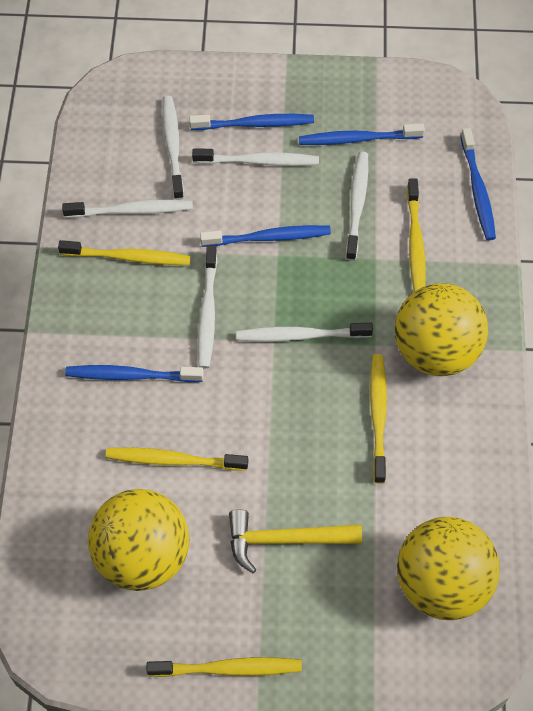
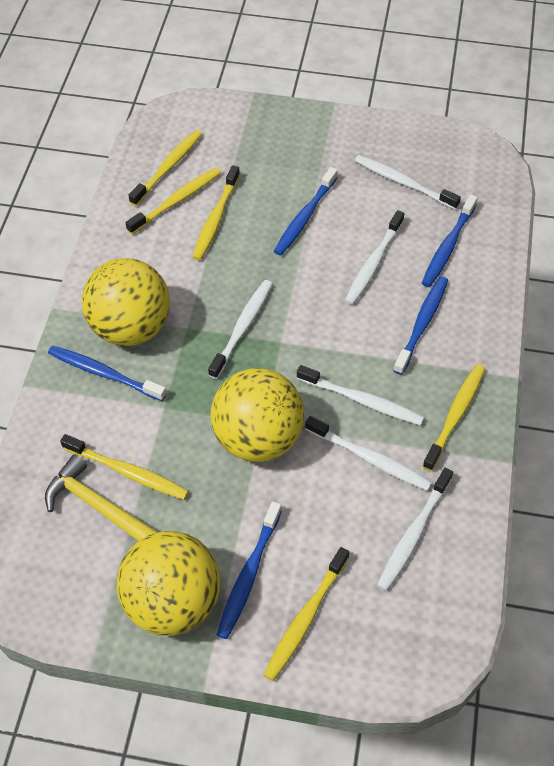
yellow toothbrush: 5 -> 6

